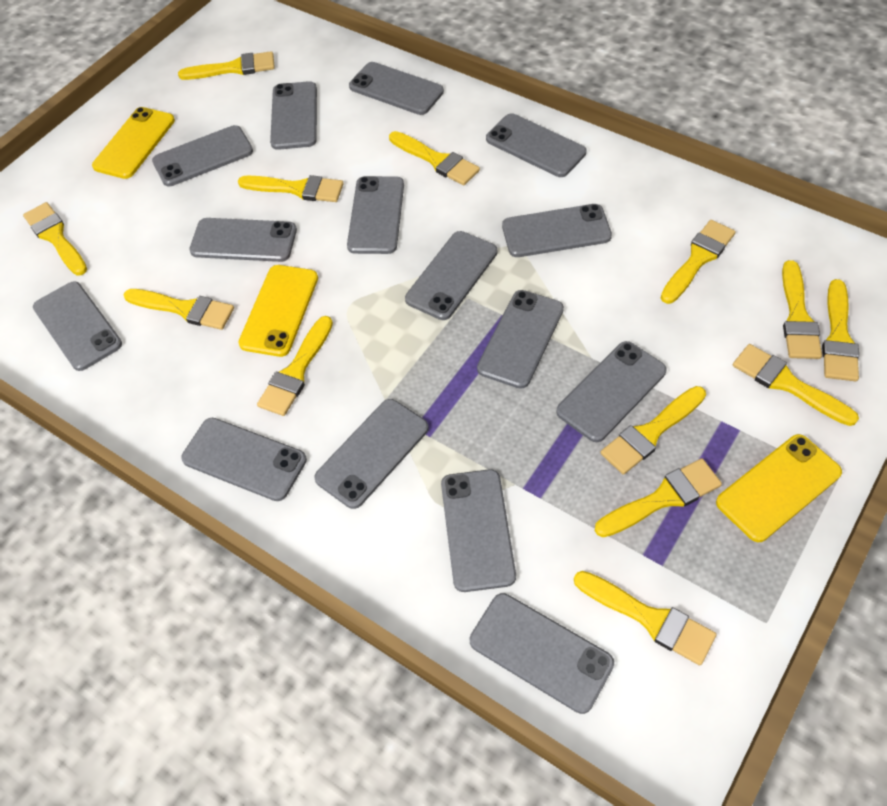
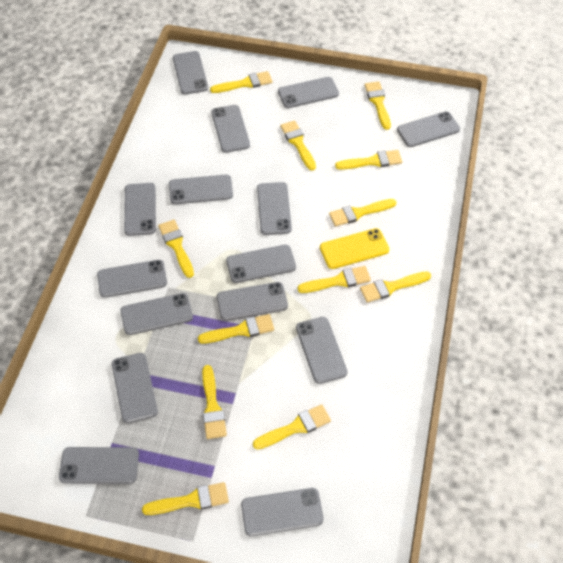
yellow brush: 13 -> 12
yellow phone: 3 -> 1

